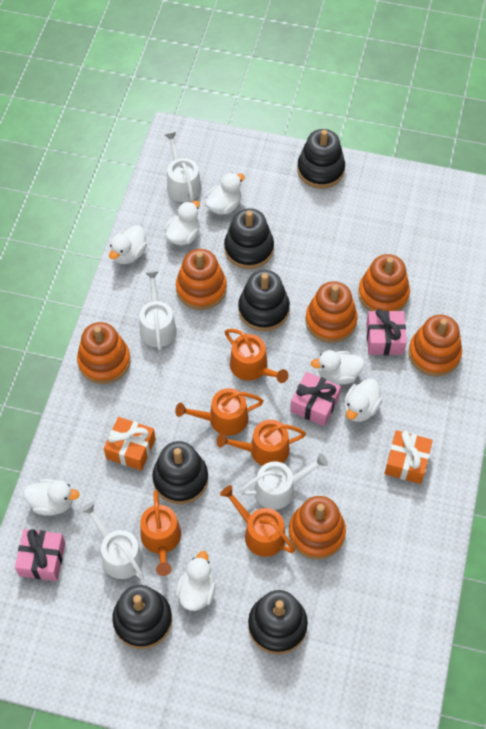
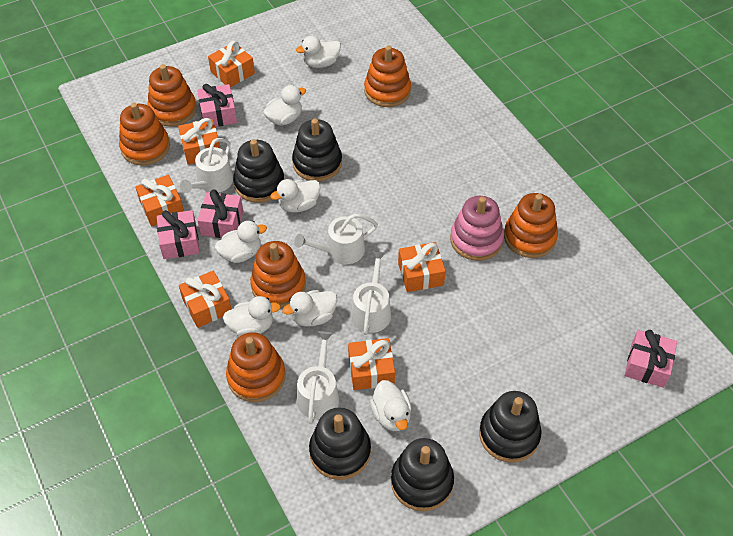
black stacking toy: 6 -> 5
orange gift: 2 -> 6
orange watering can: 5 -> 0
pink gift: 3 -> 4
pink stacking toy: 0 -> 1

